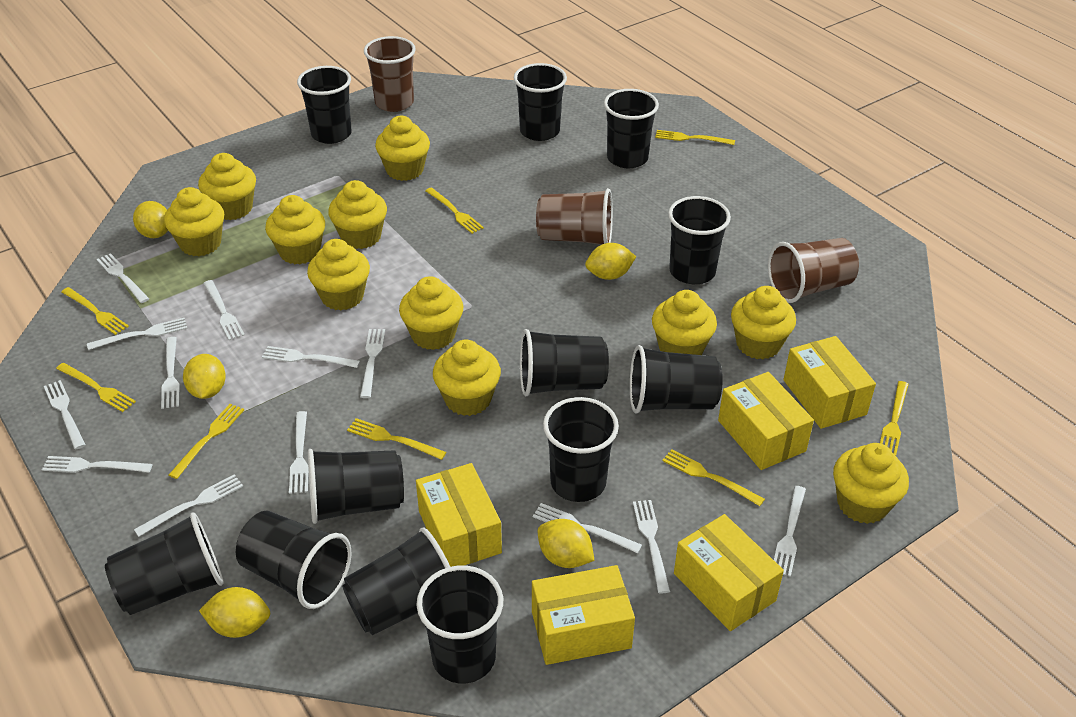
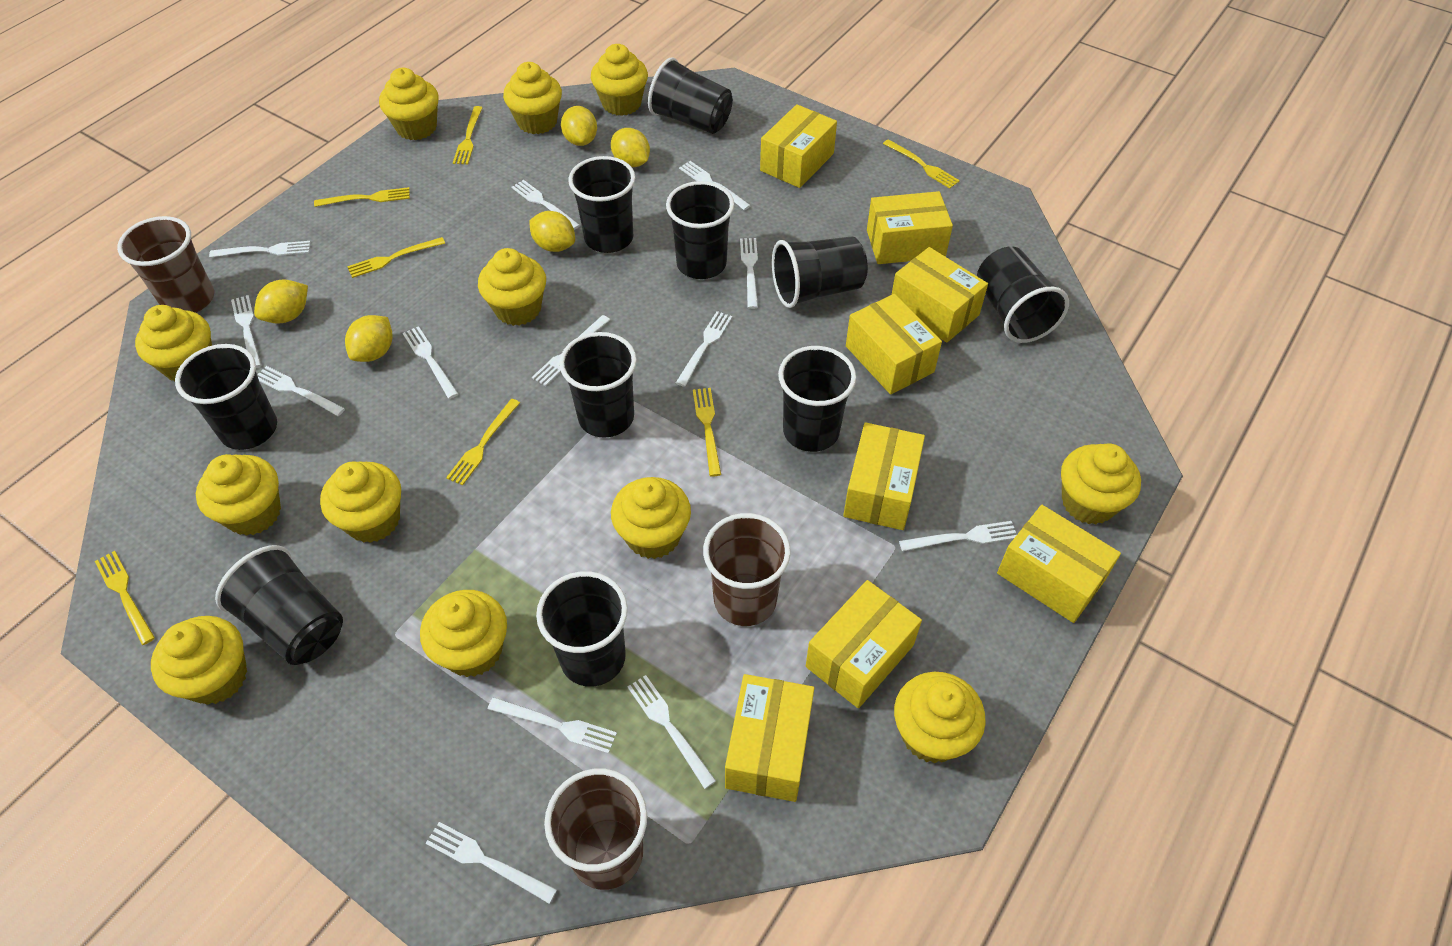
black cup: 12 -> 10
yellow box: 5 -> 8
yellow cupcake: 11 -> 12
yellow fork: 8 -> 7

